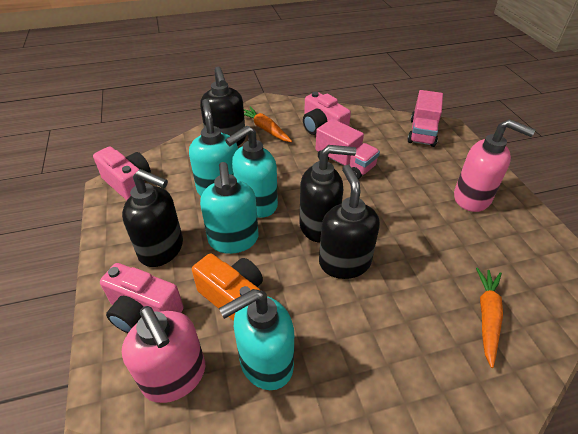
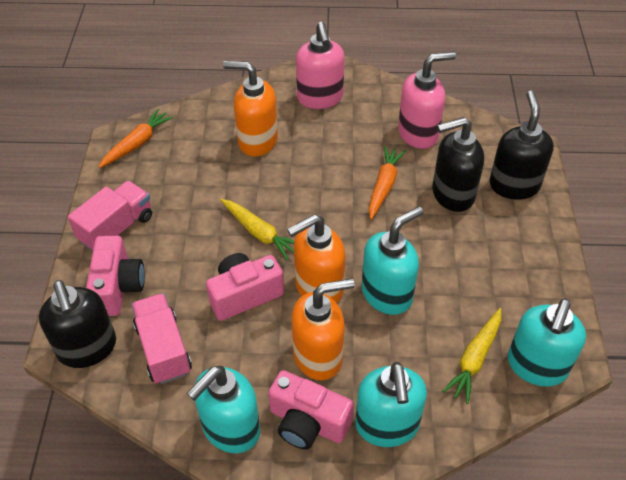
black soap dispenser: 4 -> 3
orange camera: 1 -> 0
orange soap dispenser: 0 -> 3
yellow carrot: 0 -> 2

